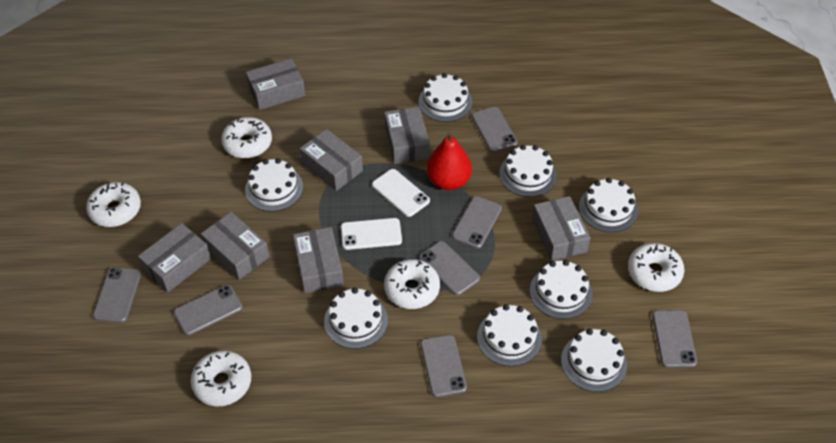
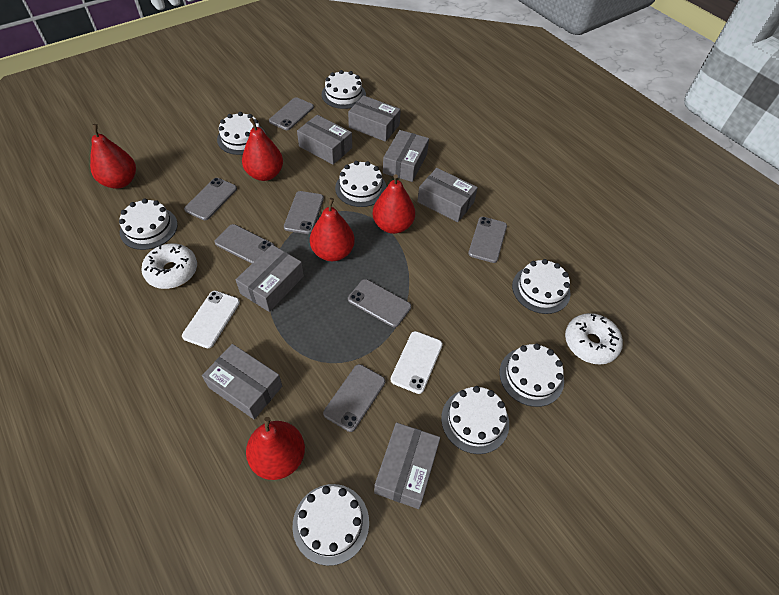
red pear: 1 -> 5
white donut: 5 -> 2

